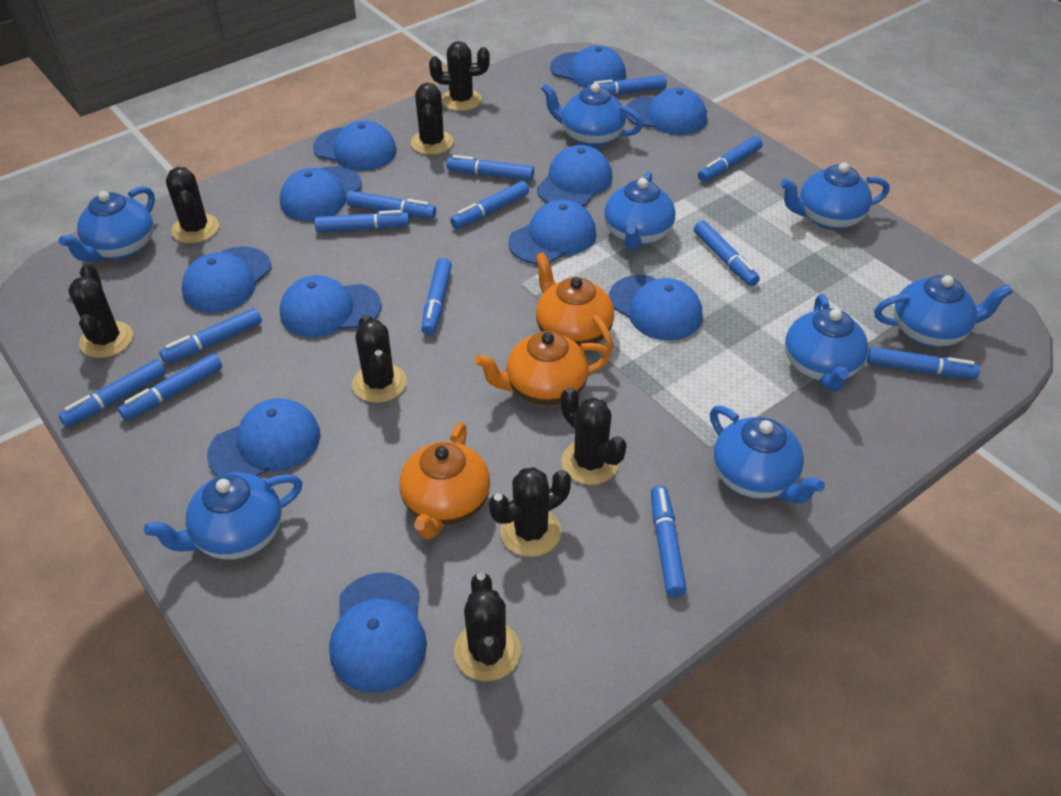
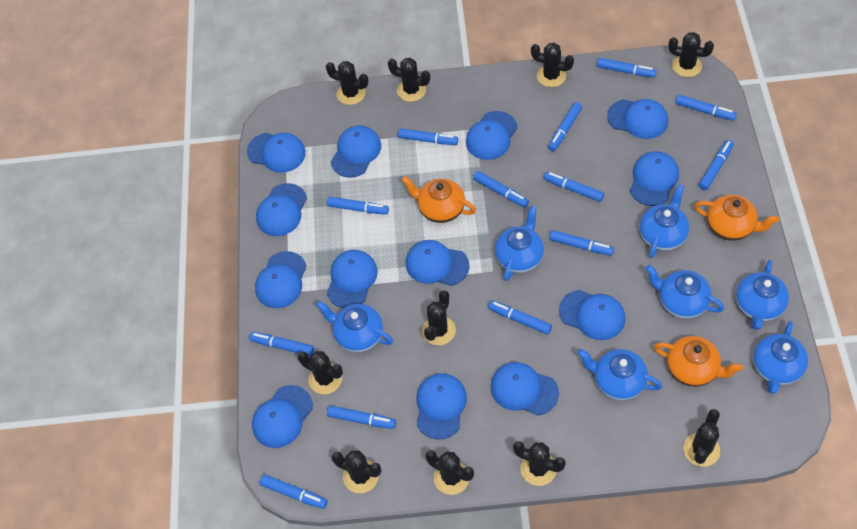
black cactus: 8 -> 10
blue cap: 11 -> 13
blue teapot: 8 -> 7

